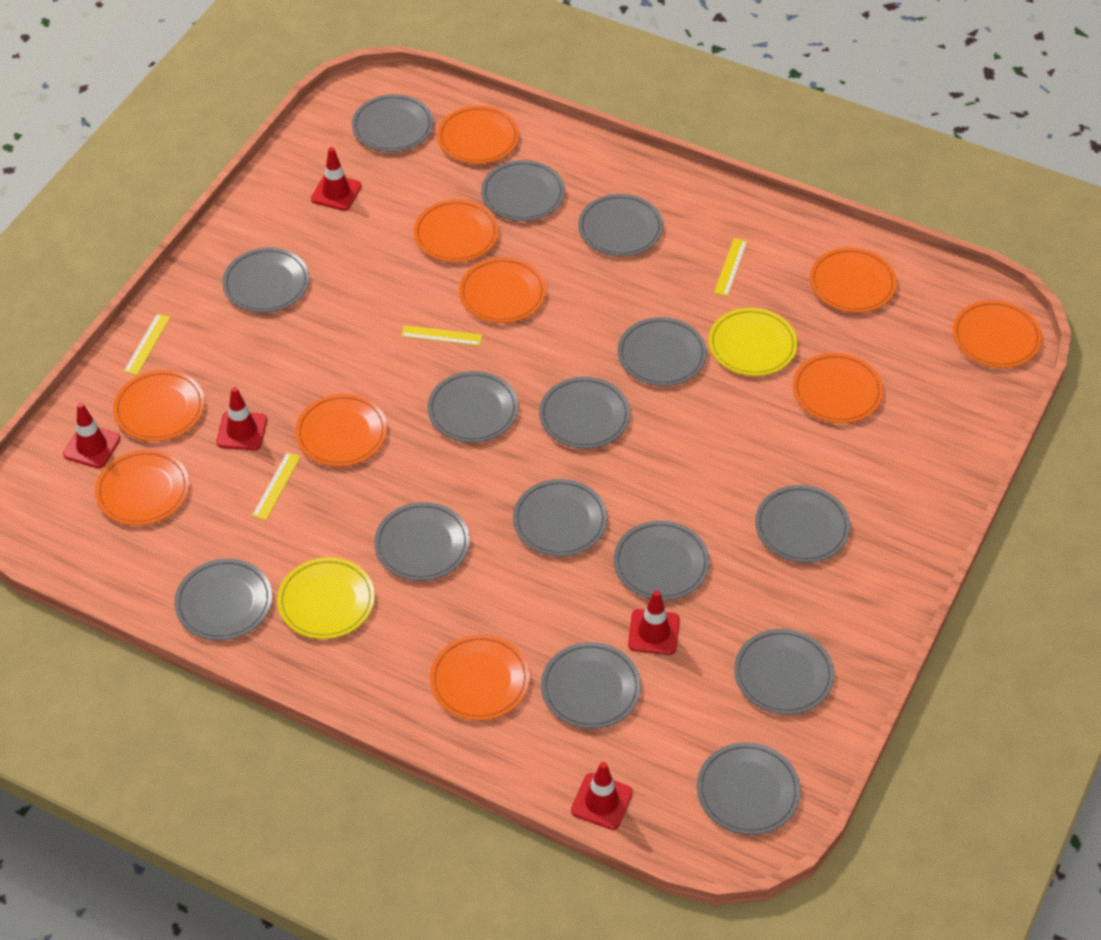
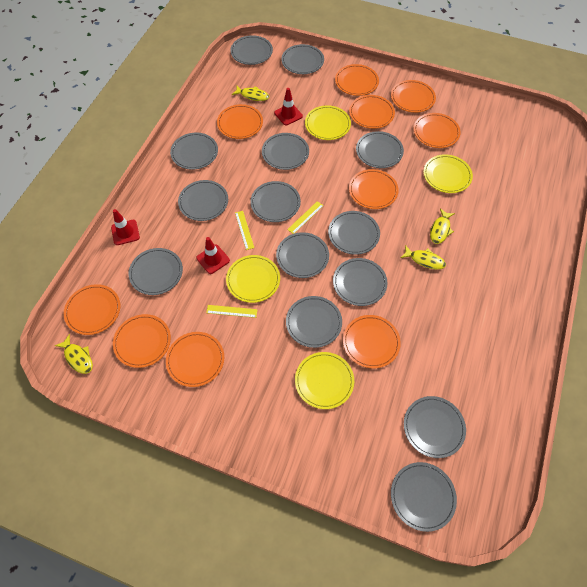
grey plate: 15 -> 14
red traffic cone: 5 -> 3
yellow fish: 0 -> 4
yellow plate: 2 -> 4
yellow ruler: 4 -> 3

